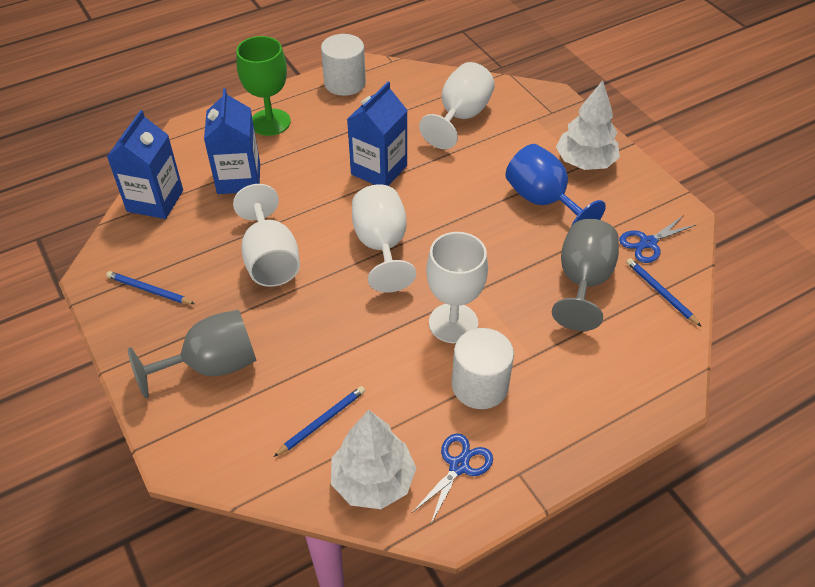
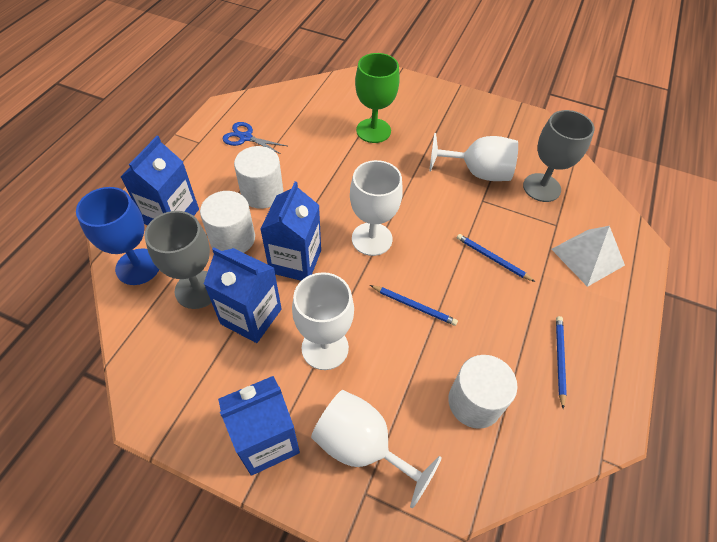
blue carton: 3 -> 4
blue scissors: 2 -> 1
white cylinder: 2 -> 3
white pyramid: 0 -> 1
white tree: 2 -> 0

